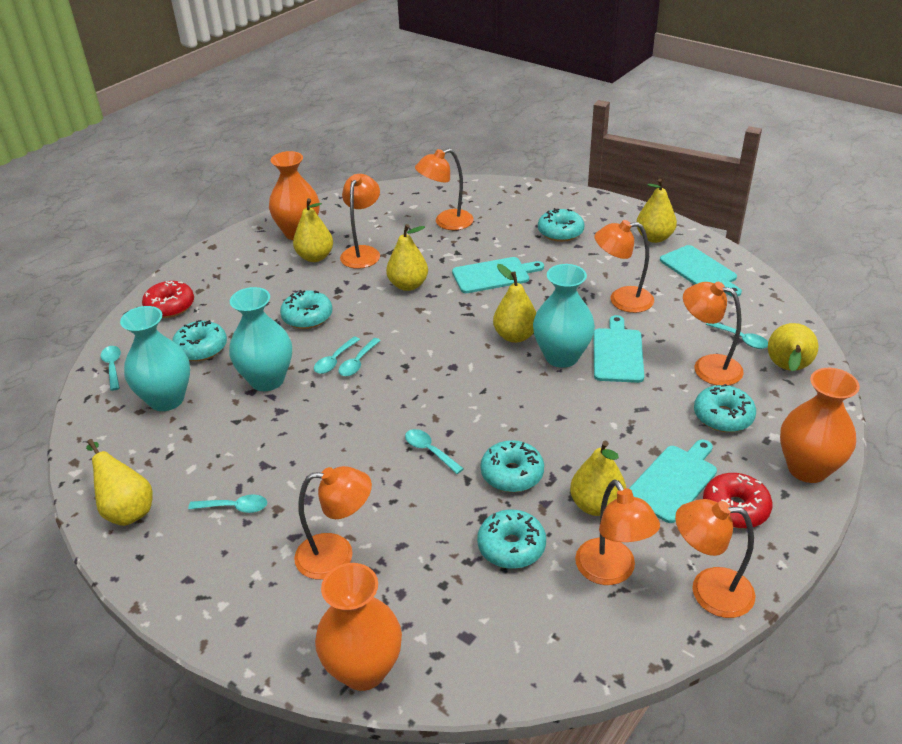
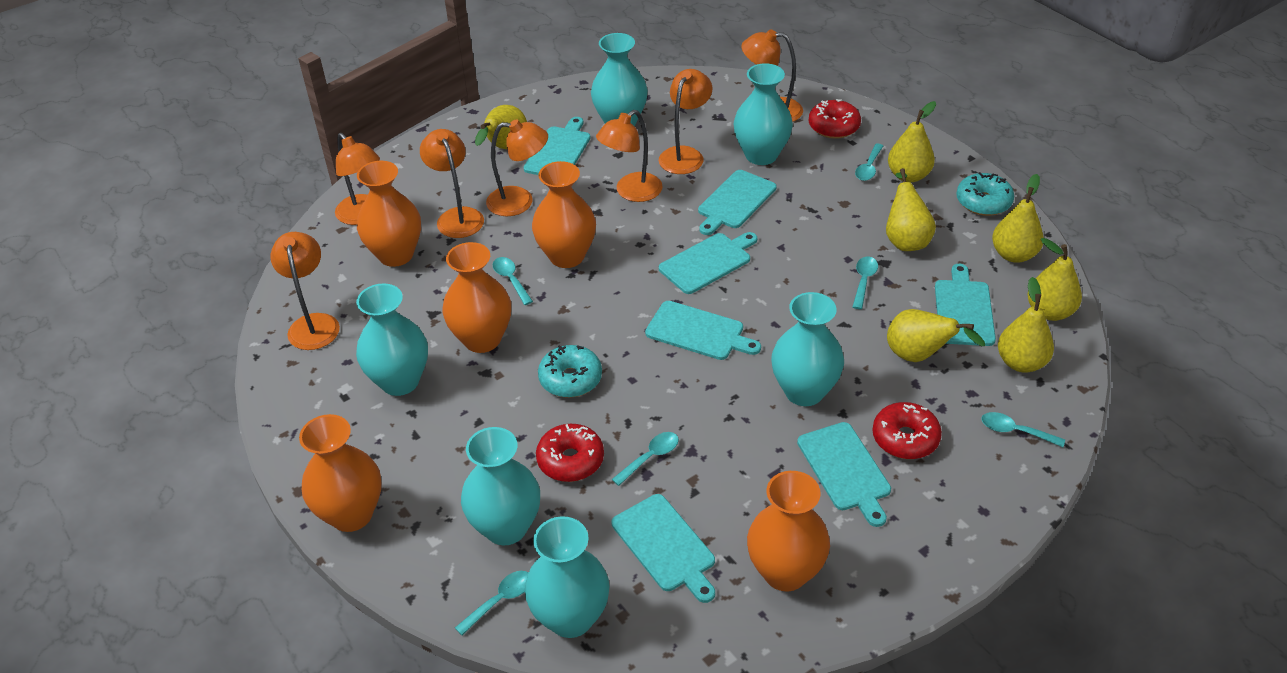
orange vase: 3 -> 5
red donut: 2 -> 3
turquoise cutting board: 4 -> 7
turquoise donut: 6 -> 2
turquoise vase: 3 -> 6

